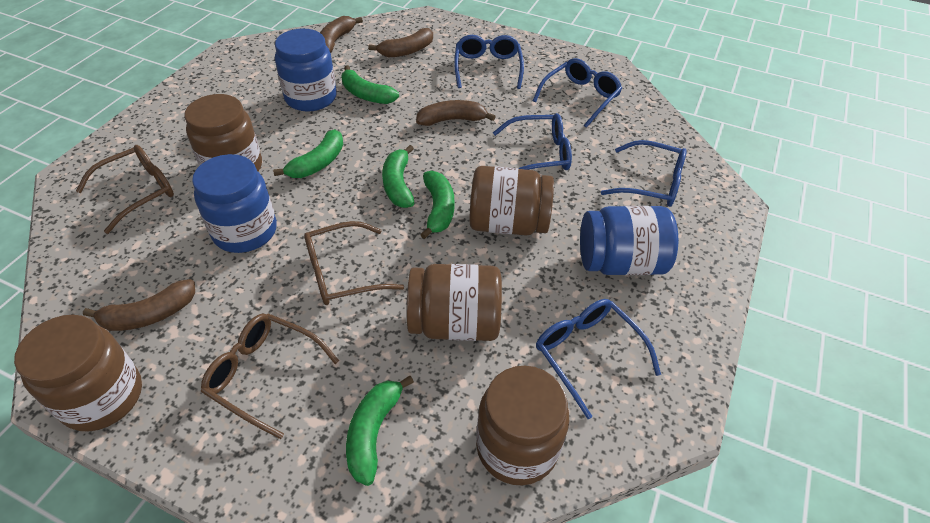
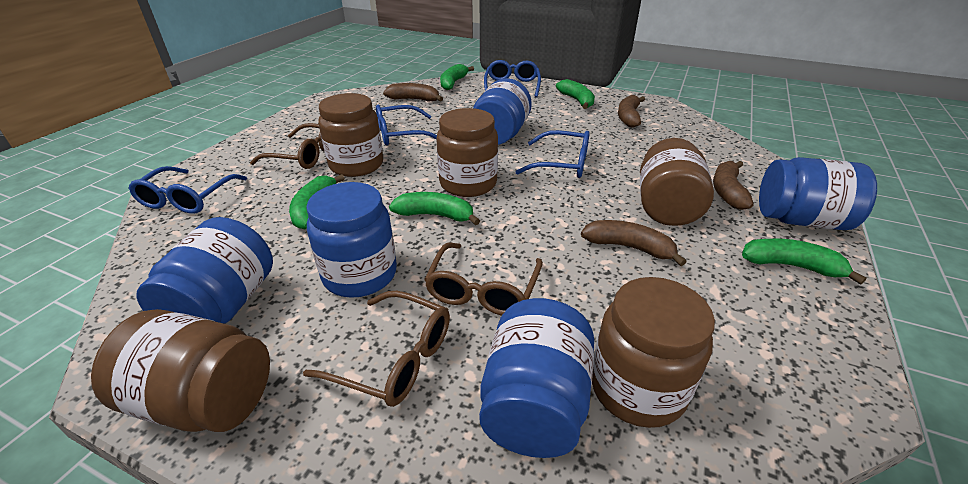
blue glasses: 5 -> 4
blue jar: 3 -> 5

